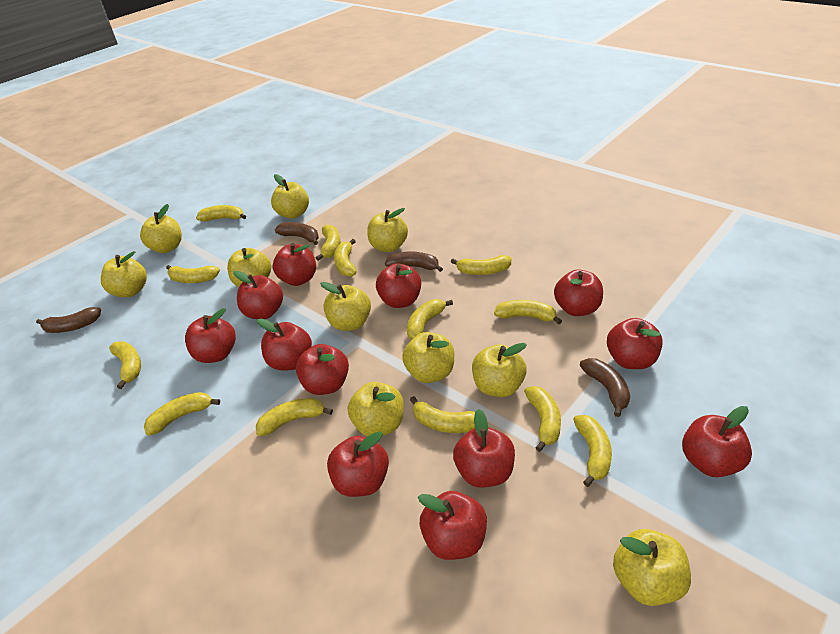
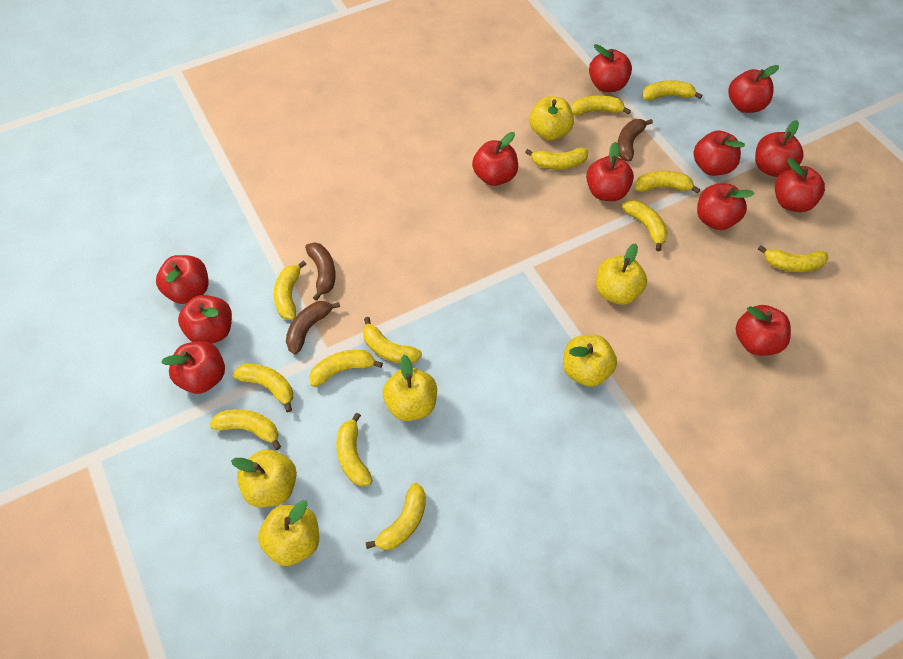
brown banana: 4 -> 3
yellow apple: 10 -> 6

